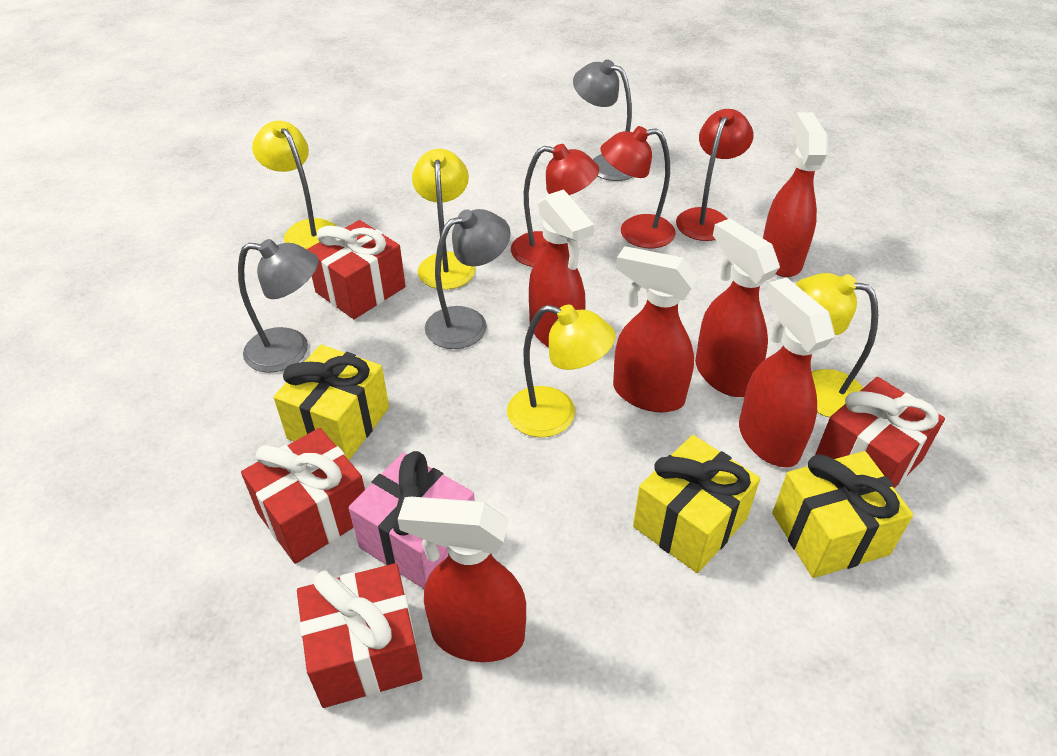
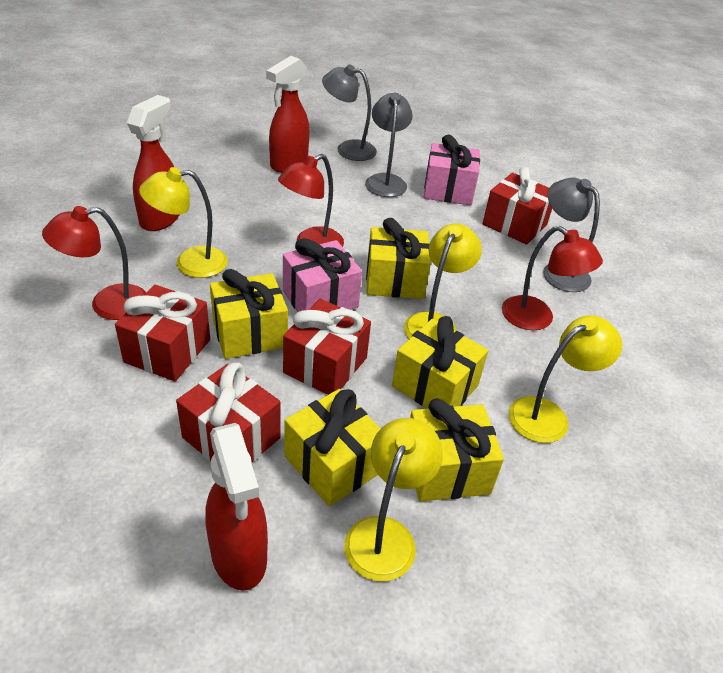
pink gift: 1 -> 2
red spray bottle: 6 -> 3
yellow gift: 3 -> 5

